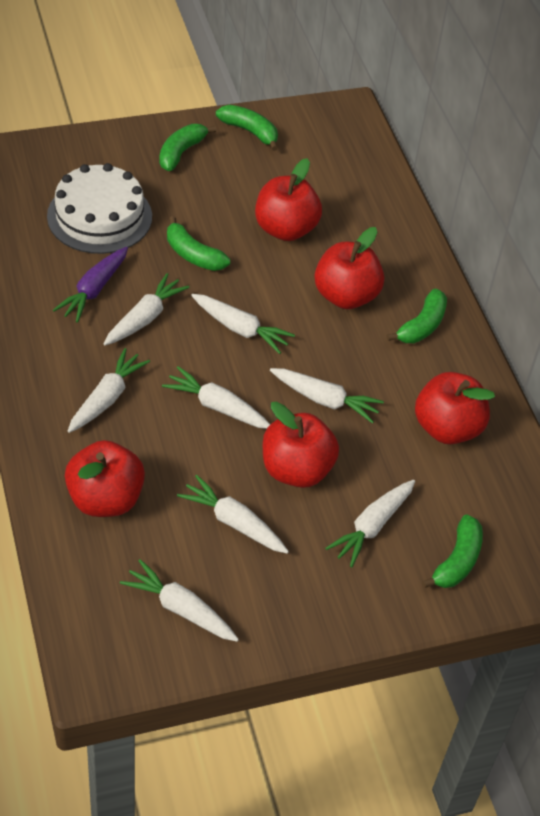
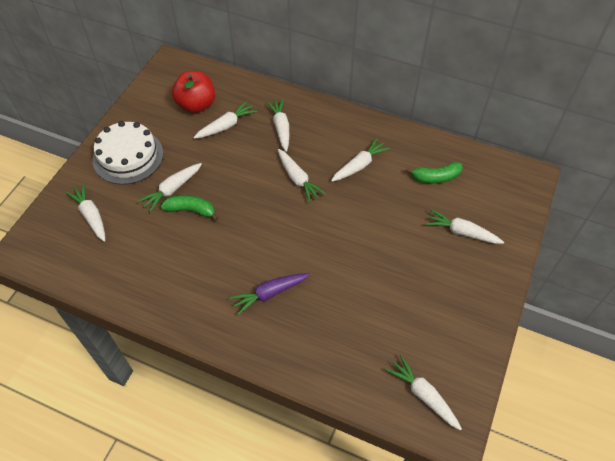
green banana: 5 -> 2
red apple: 5 -> 1

